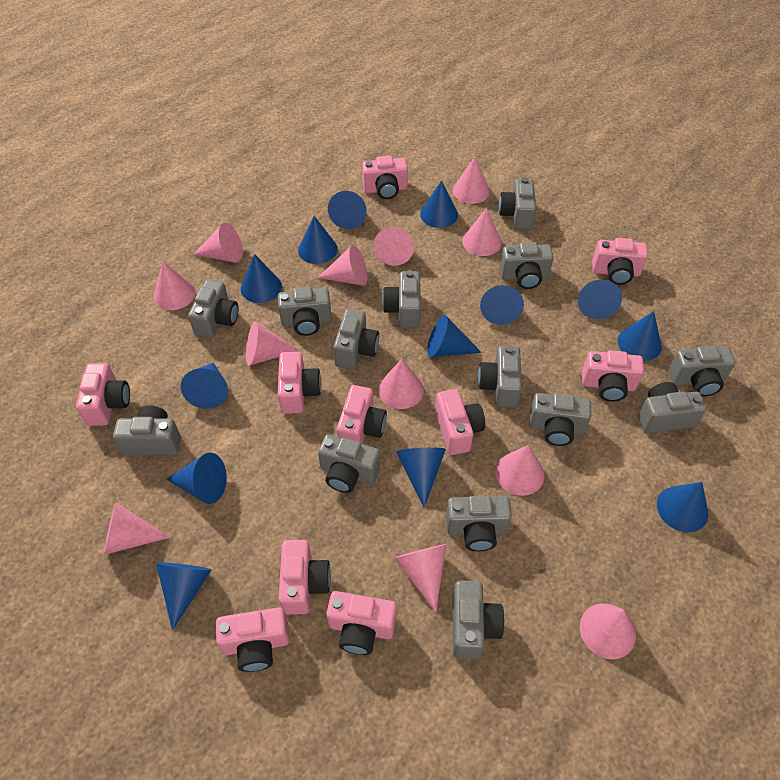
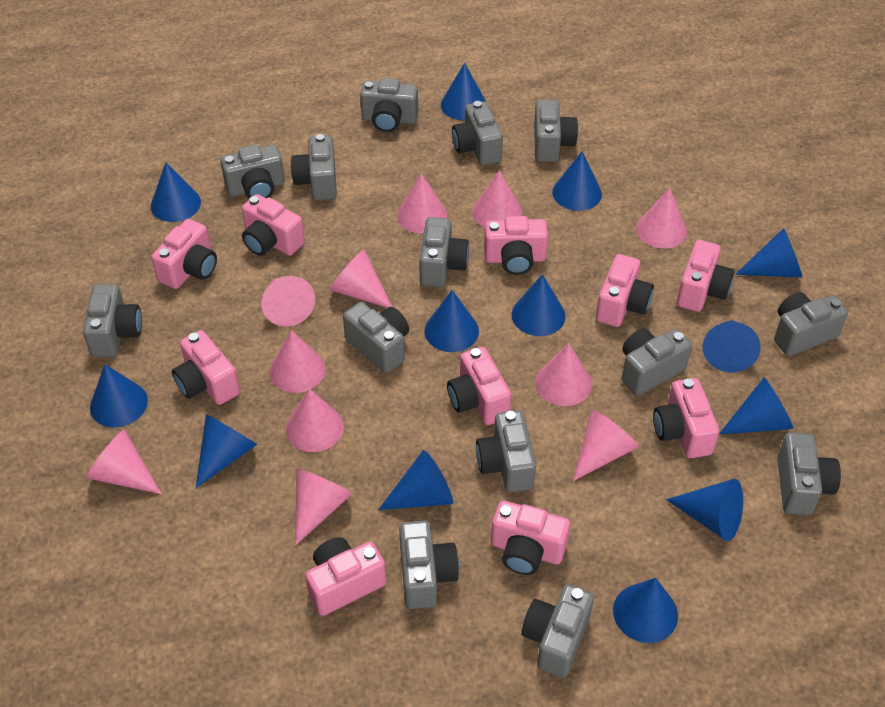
pink cone: 12 -> 11

